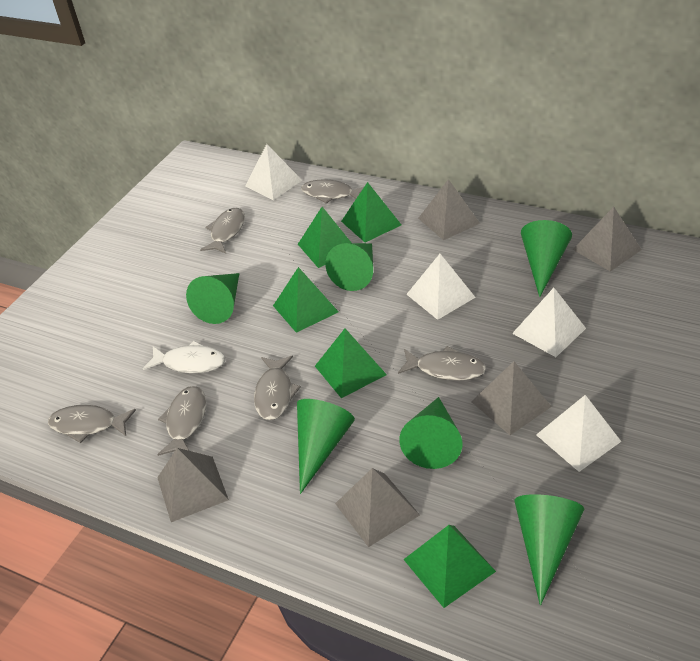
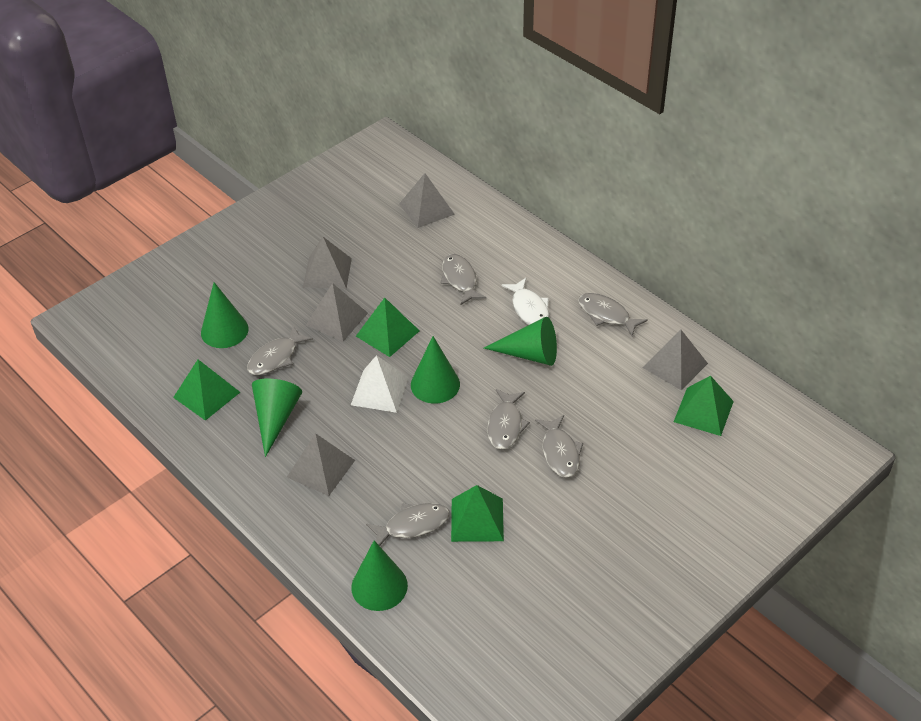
green cone: 6 -> 5
green pyramid: 5 -> 4
white pyramid: 4 -> 1

